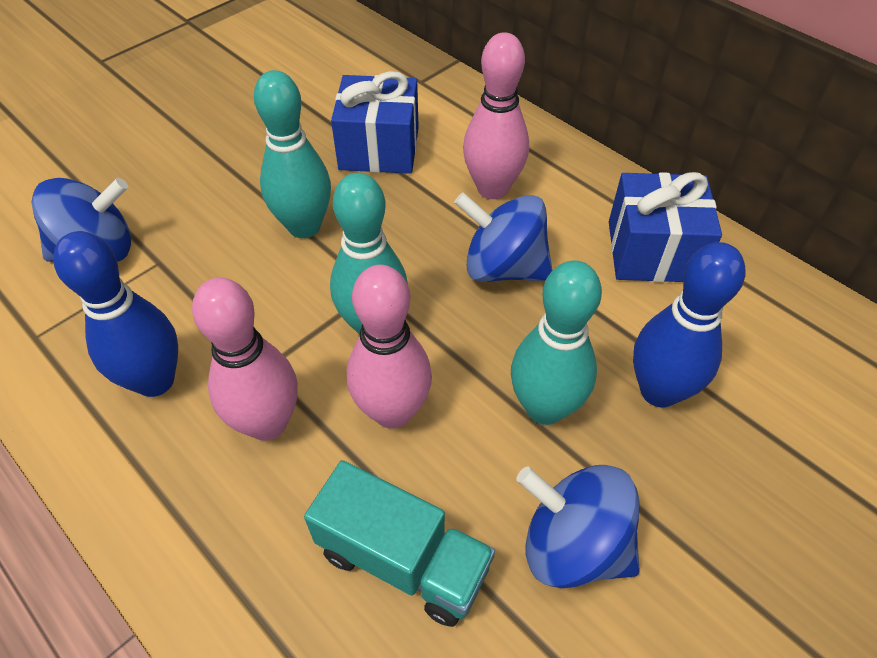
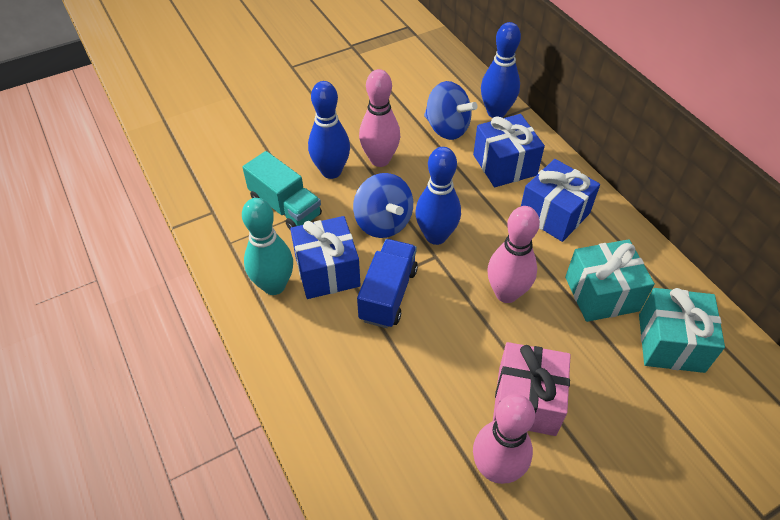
blue bowling pin: 2 -> 3
blue gift: 2 -> 3
blue spinning top: 3 -> 2
blue truck: 0 -> 1
pink gift: 0 -> 1
turquoise bowling pin: 3 -> 1
turquoise gift: 0 -> 2

